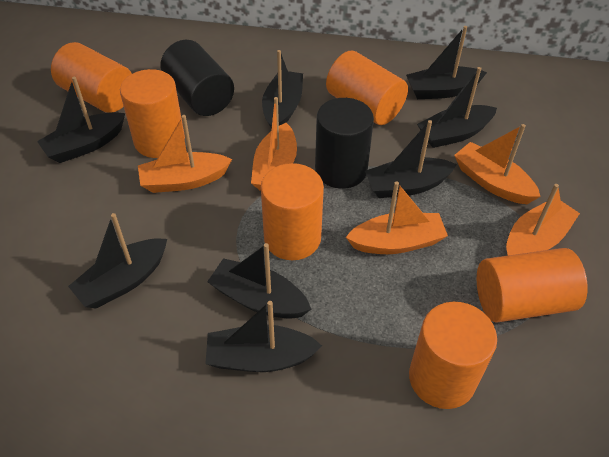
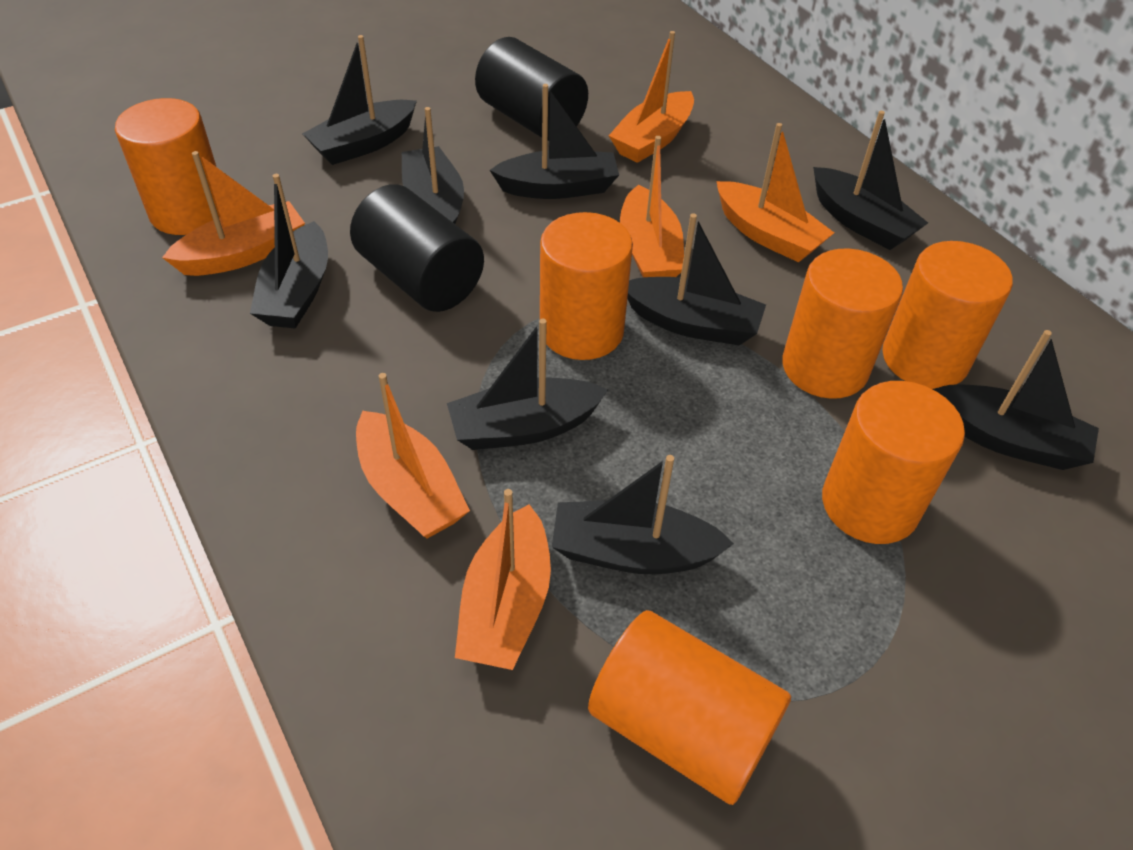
black boat: 8 -> 9
orange boat: 5 -> 6

